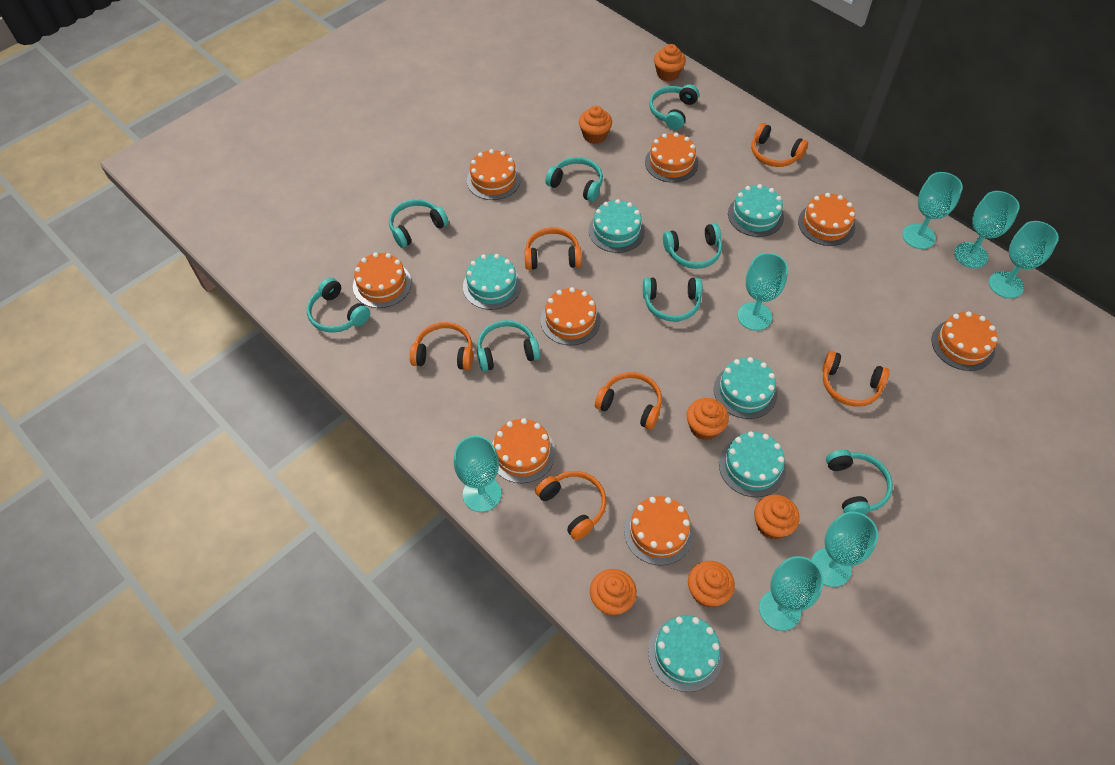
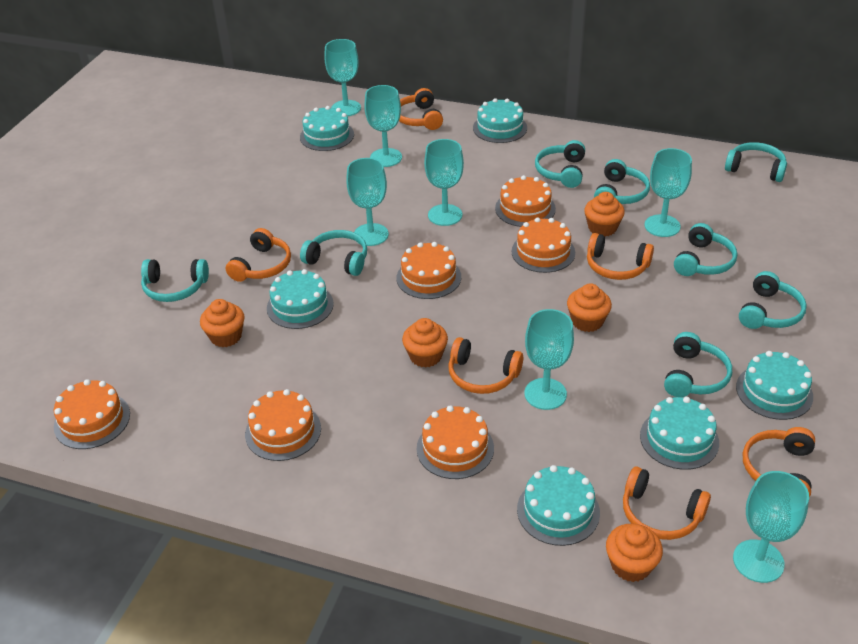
orange cake: 8 -> 6
orange cupcake: 6 -> 5

